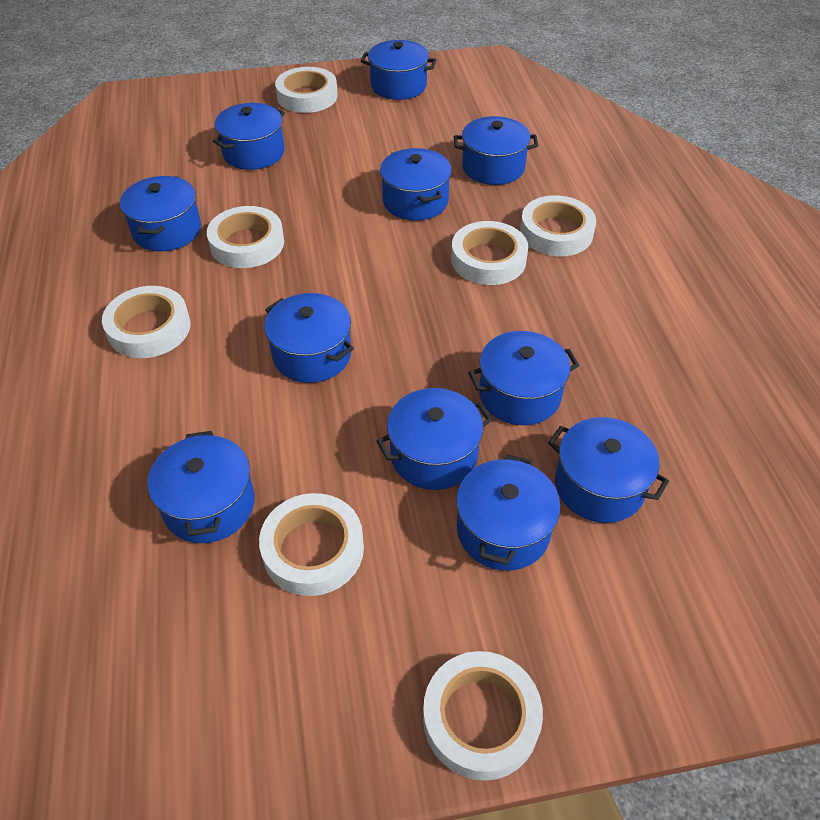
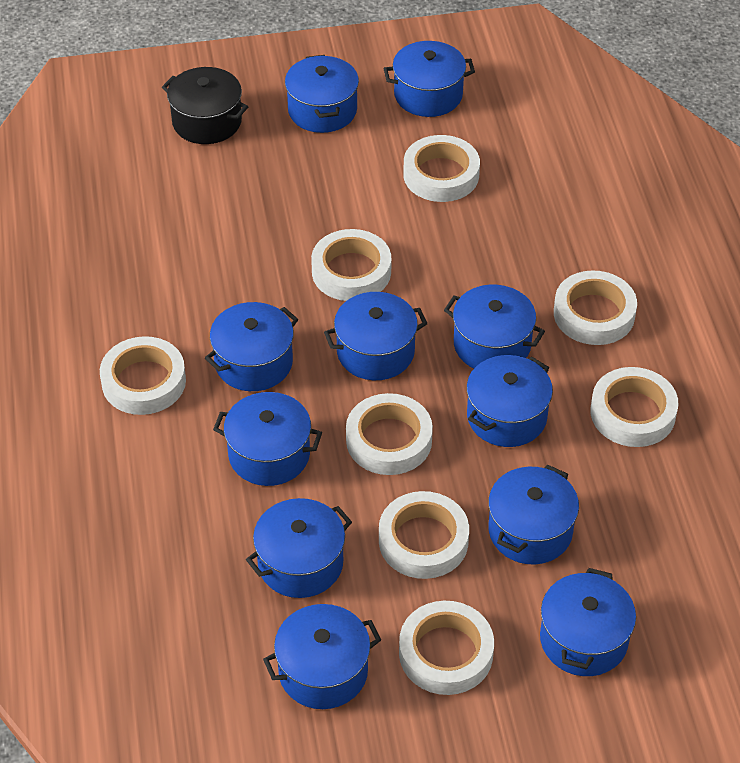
black pot: 0 -> 1
white tape: 7 -> 8

